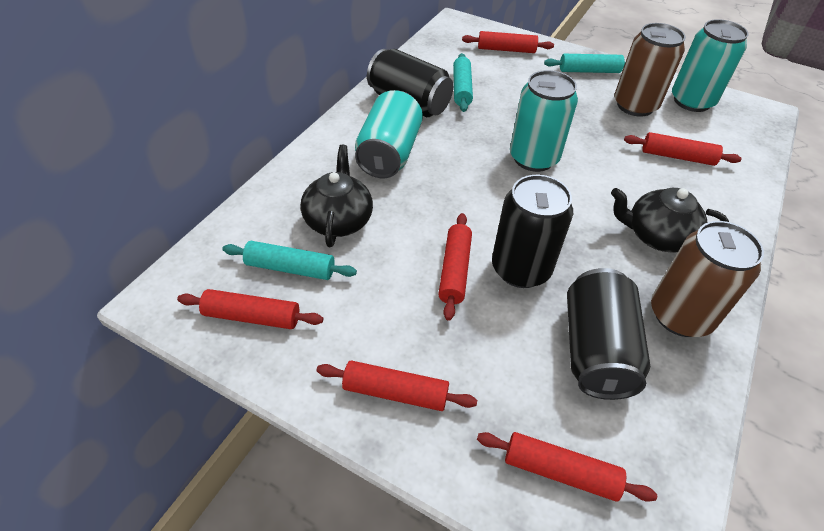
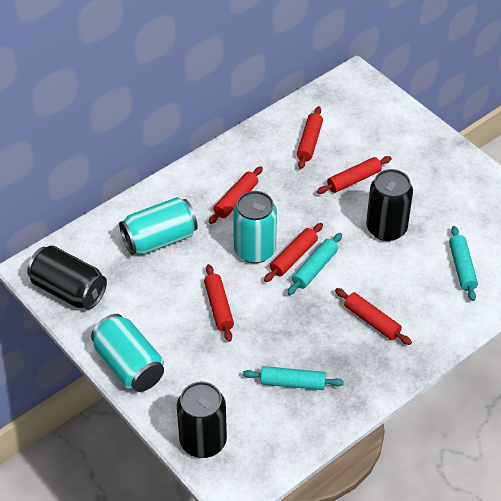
black teapot: 2 -> 0
brown can: 2 -> 0

